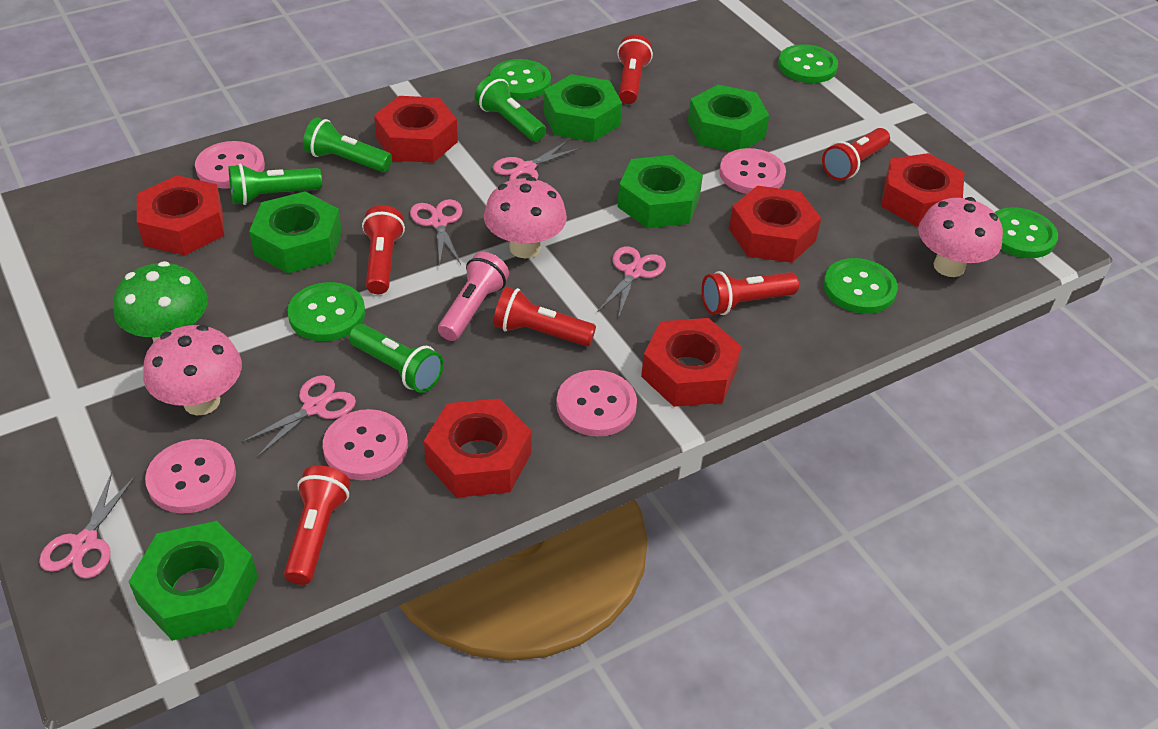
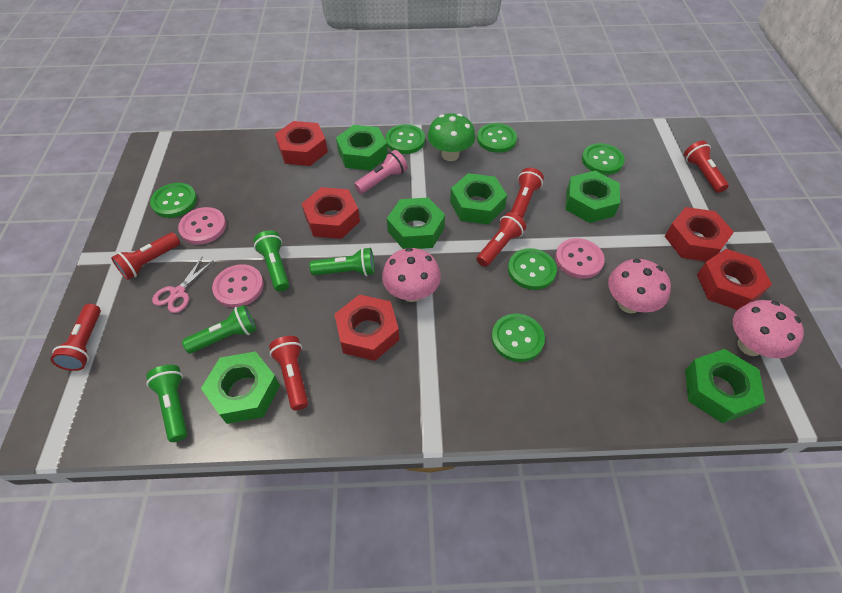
green button: 5 -> 6
green nut: 5 -> 6
pink button: 5 -> 3
pink scissors: 5 -> 1
red nut: 6 -> 5

